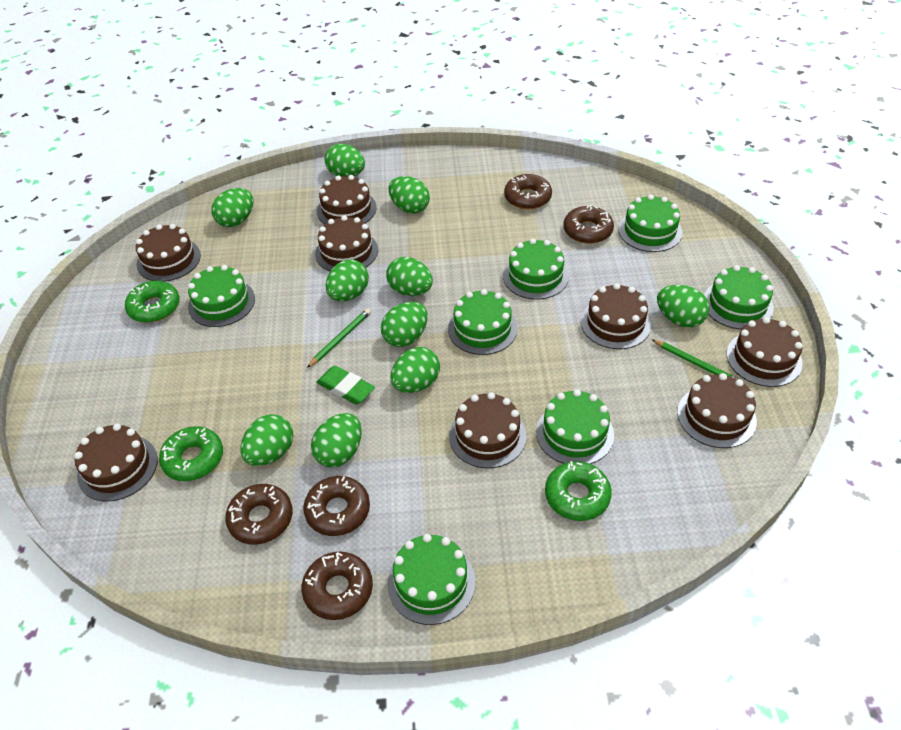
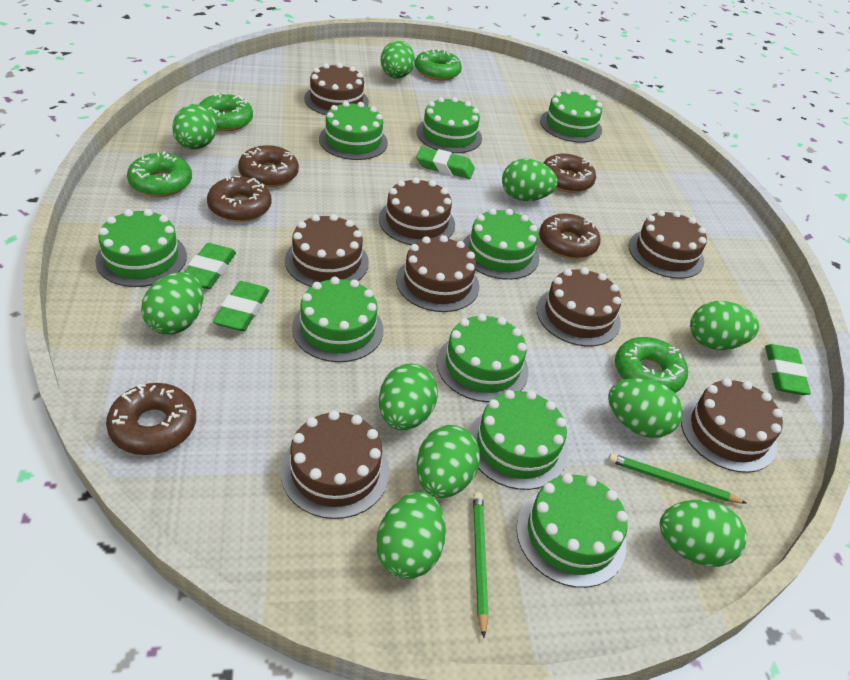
green cake: 7 -> 9
green donut: 3 -> 4
green eraser: 1 -> 4

